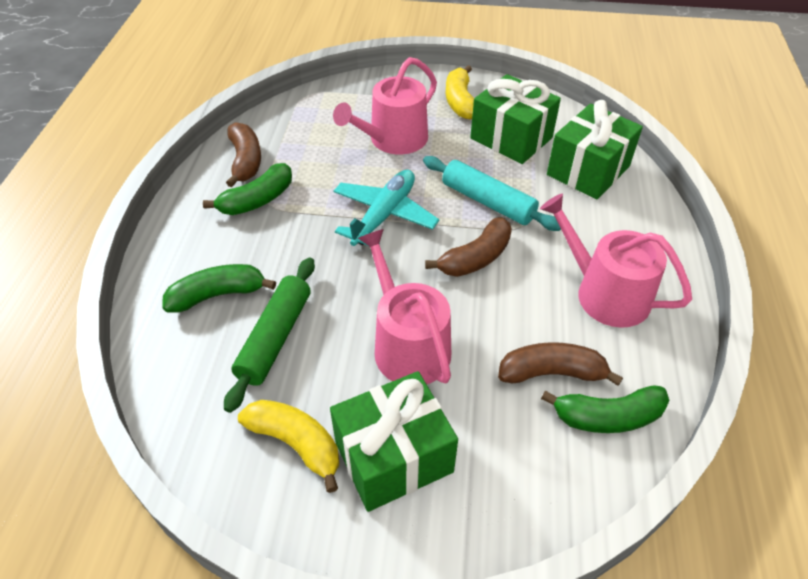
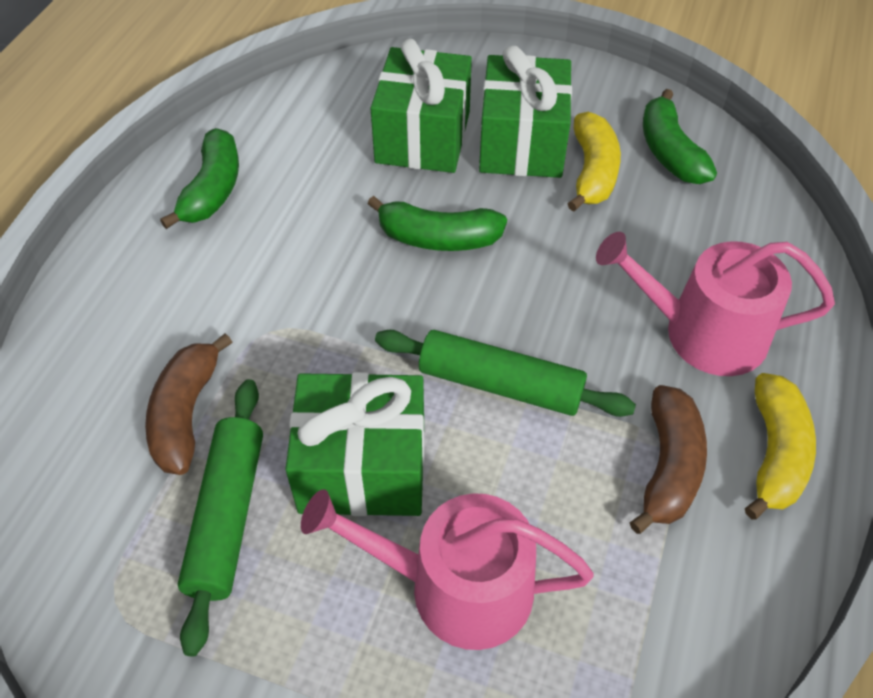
brown banana: 3 -> 2
green rolling pin: 1 -> 2
pink watering can: 3 -> 2
turquoise plane: 1 -> 0
turquoise rolling pin: 1 -> 0

